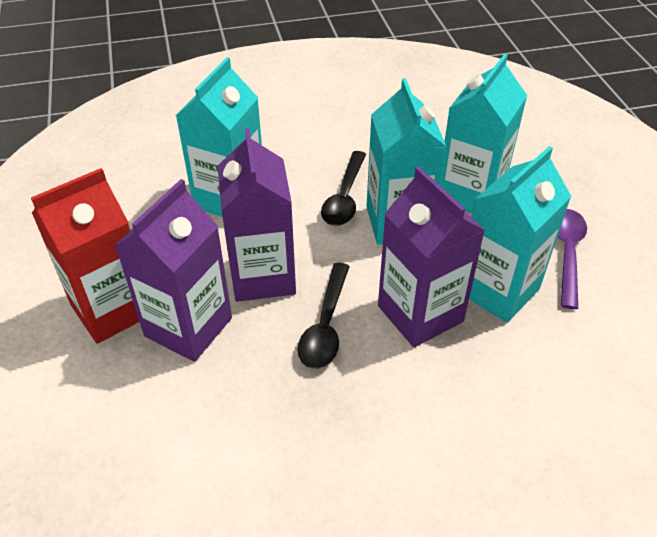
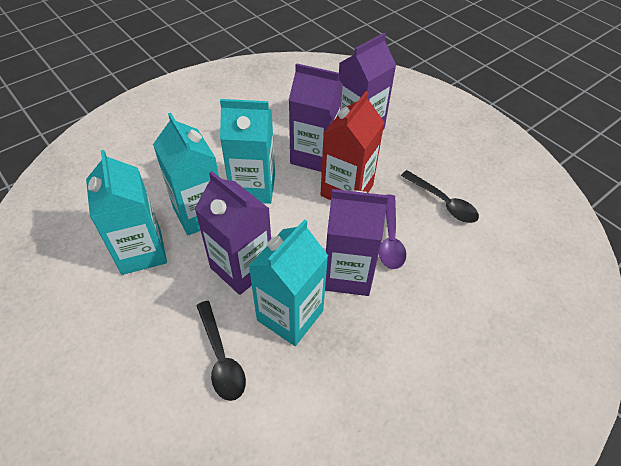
purple carton: 3 -> 4

